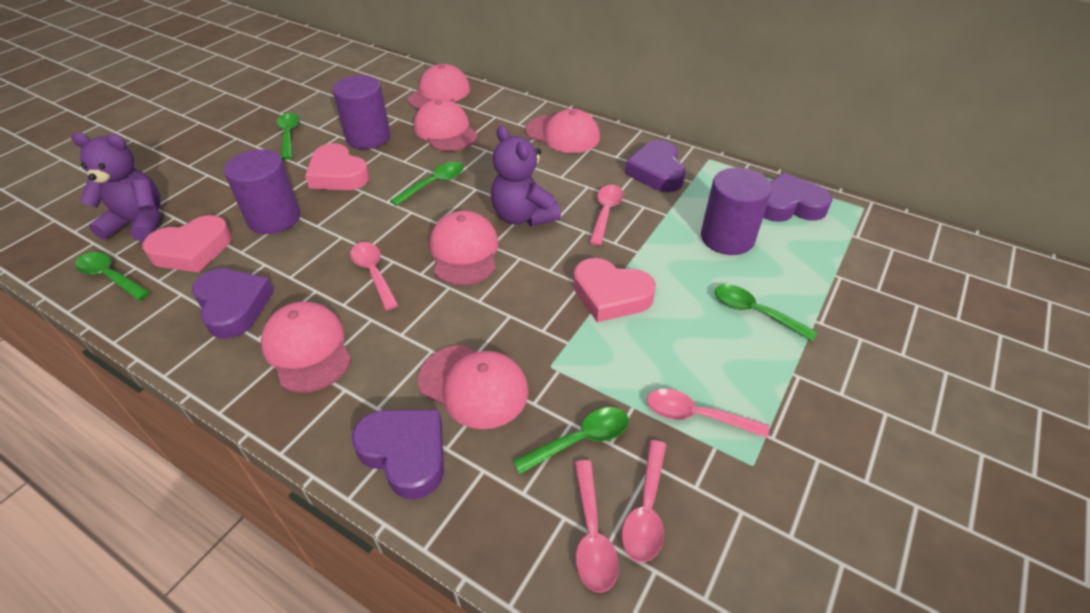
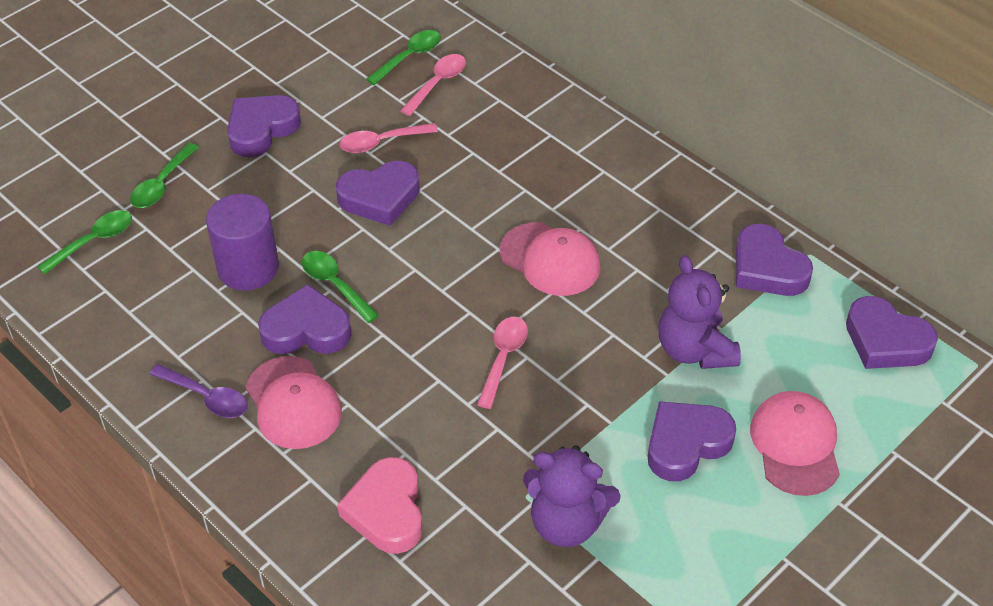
green spoon: 5 -> 4
pink cap: 6 -> 3
pink heart: 3 -> 1
pink spoon: 5 -> 3
purple cylinder: 3 -> 1
purple heart: 4 -> 6
purple spoon: 0 -> 1

